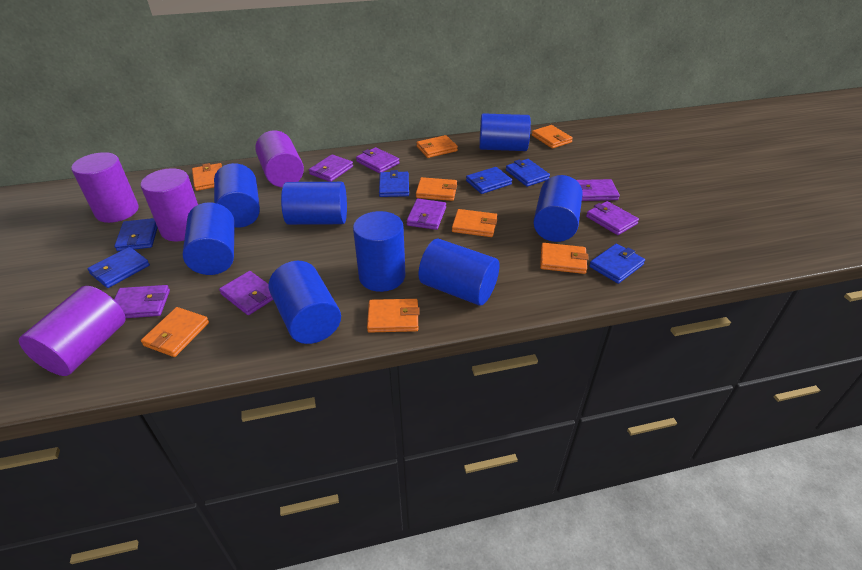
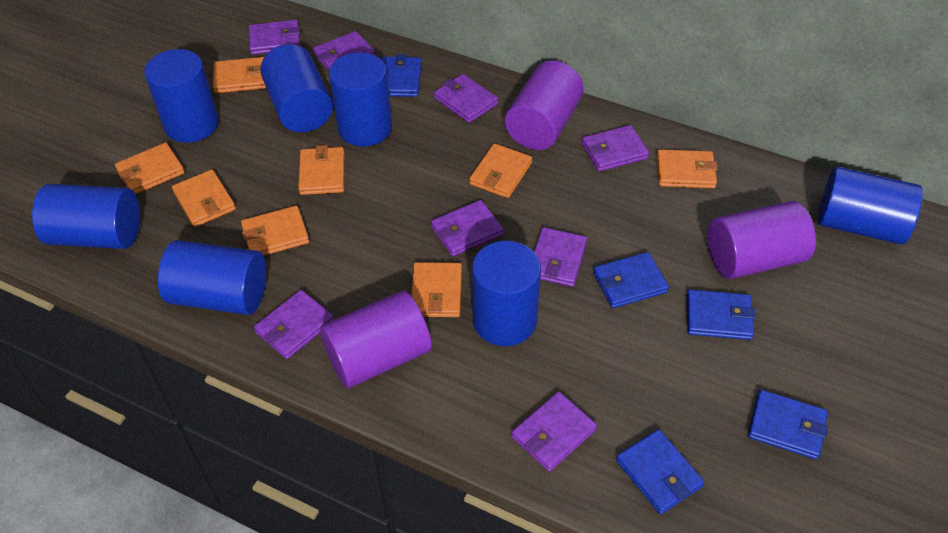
blue cylinder: 8 -> 7
blue wallet: 6 -> 5
purple cylinder: 4 -> 3
purple wallet: 7 -> 8

